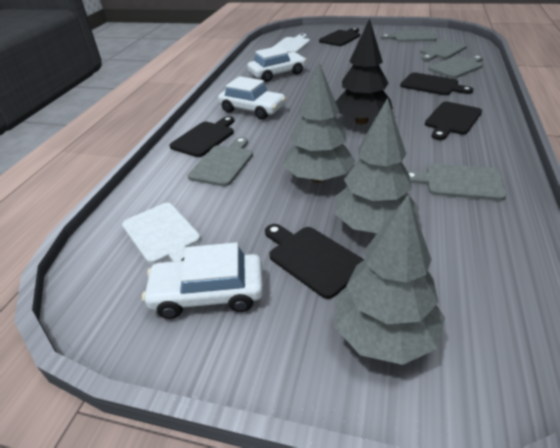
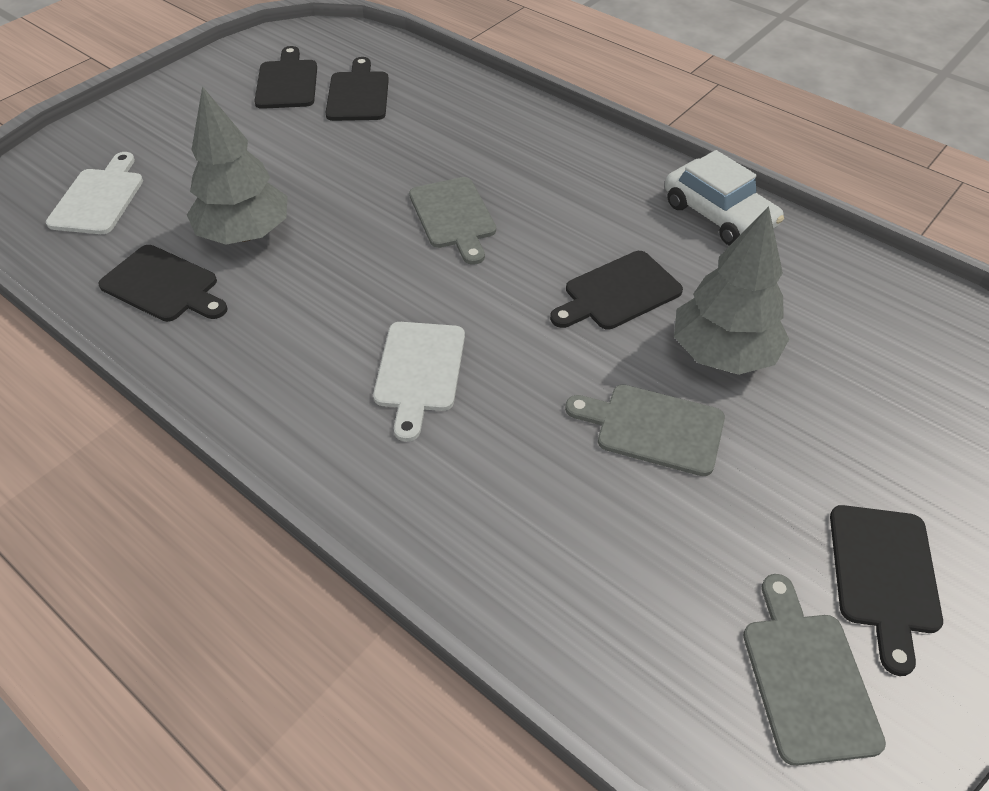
black tree: 1 -> 0
grey cutting board: 5 -> 3
grey tree: 3 -> 2
white car: 3 -> 1

